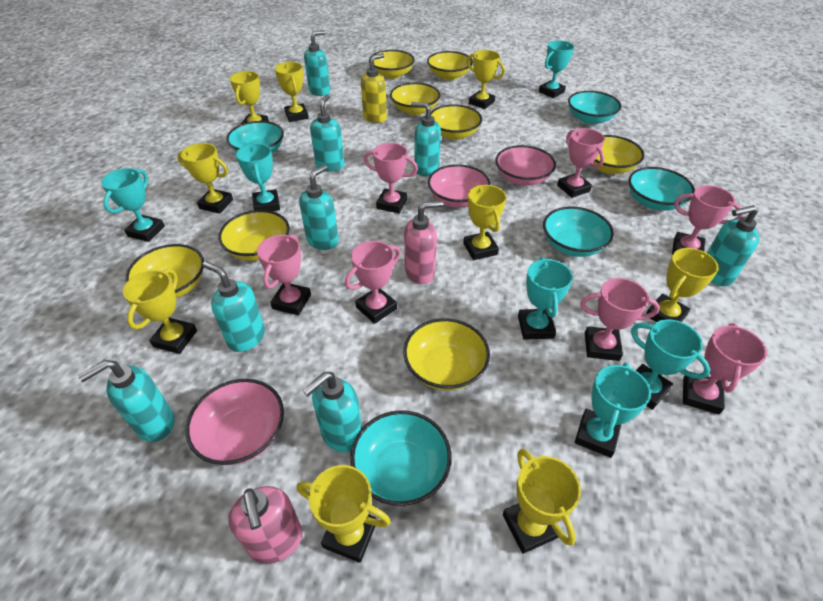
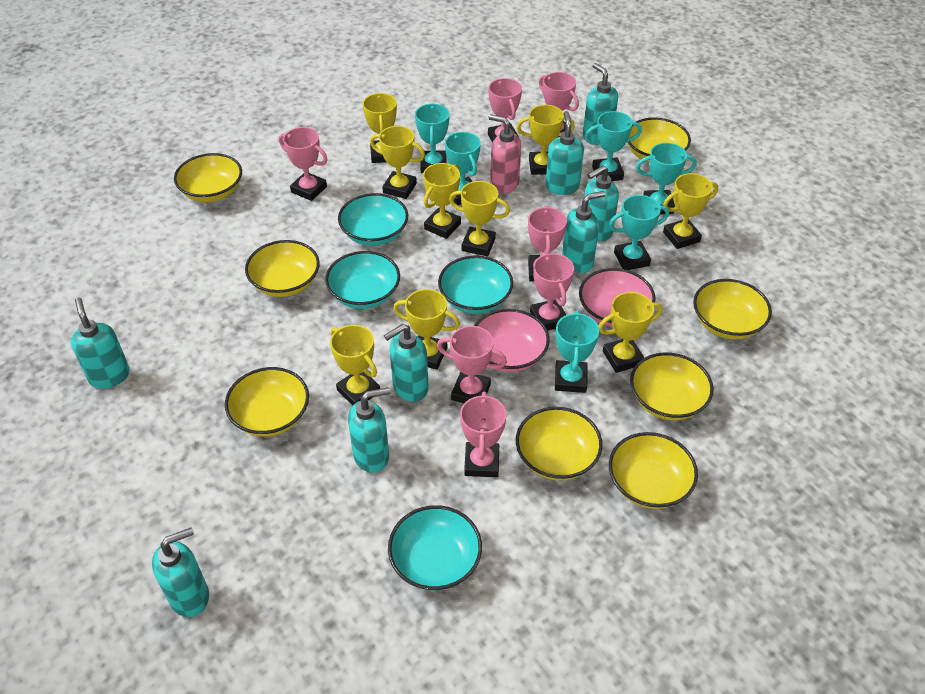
pink bowl: 3 -> 2
pink soap dispenser: 2 -> 1
turquoise bowl: 5 -> 4
yellow soap dispenser: 1 -> 0

